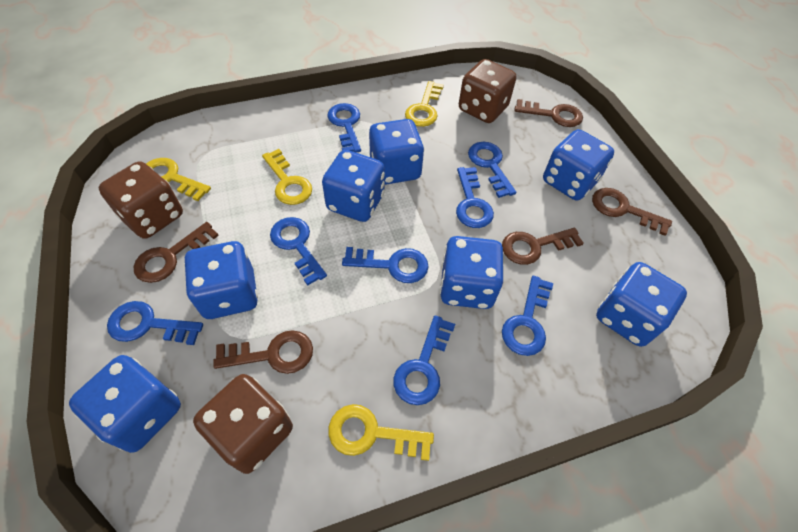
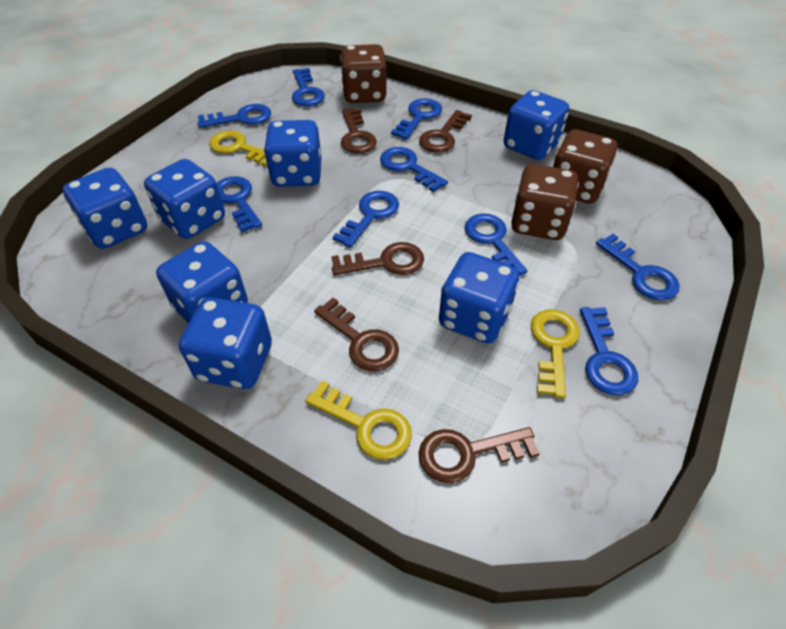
blue key: 8 -> 9
yellow key: 4 -> 3

